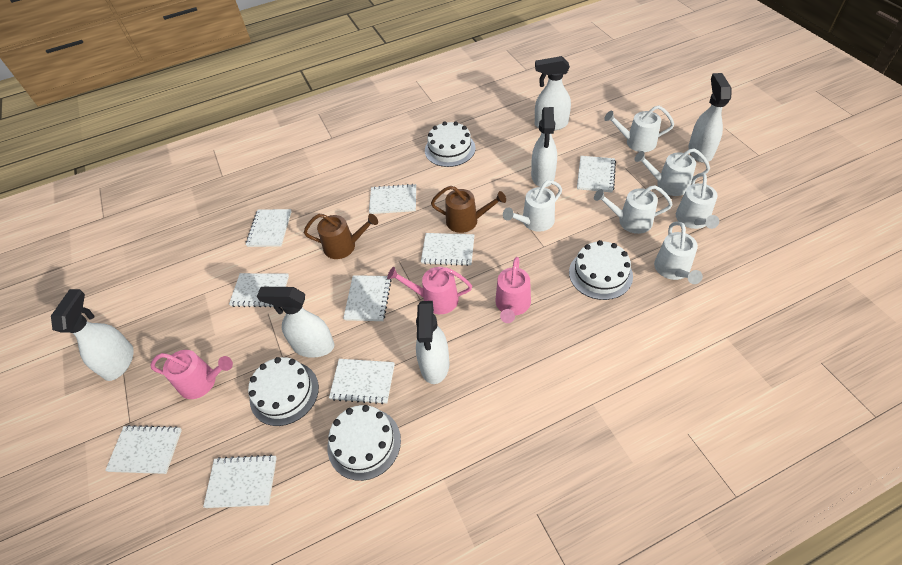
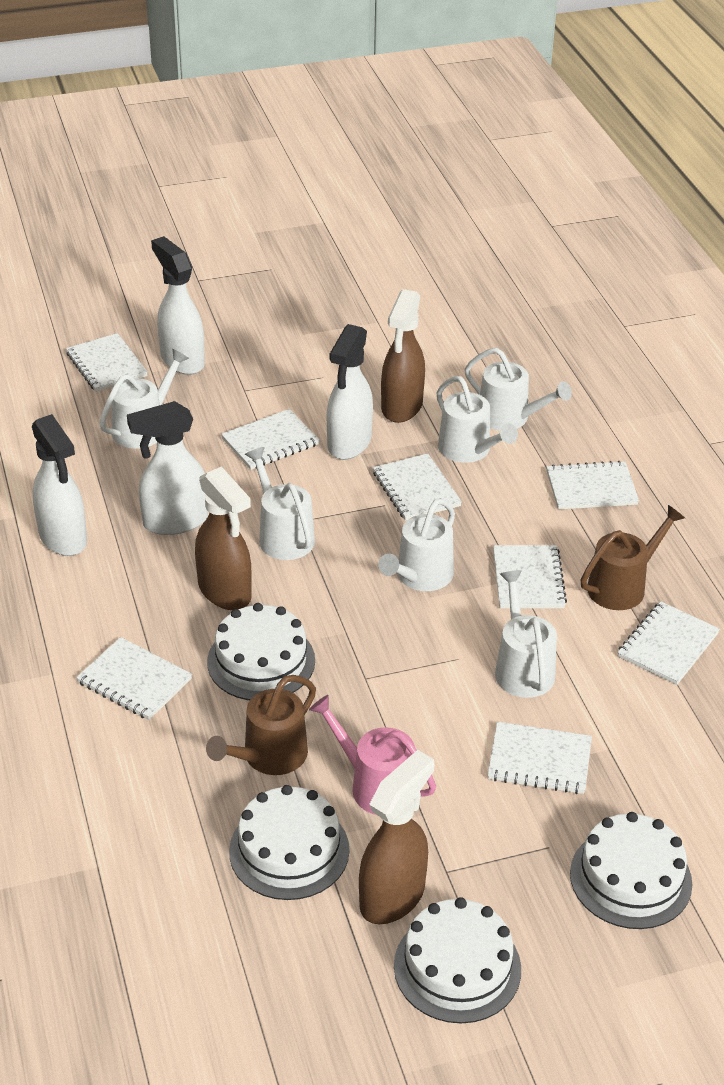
brown spray bottle: 0 -> 3
pink watering can: 3 -> 1
white notebook: 9 -> 8
white spray bottle: 6 -> 4

